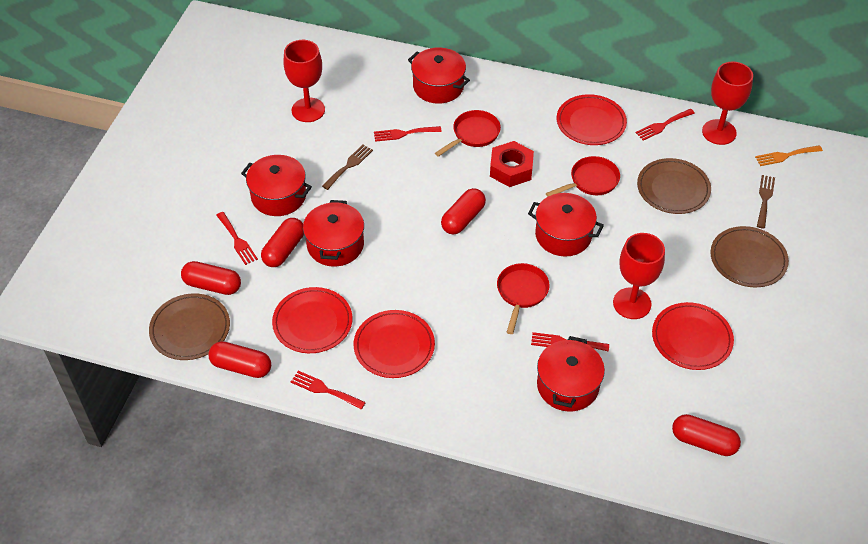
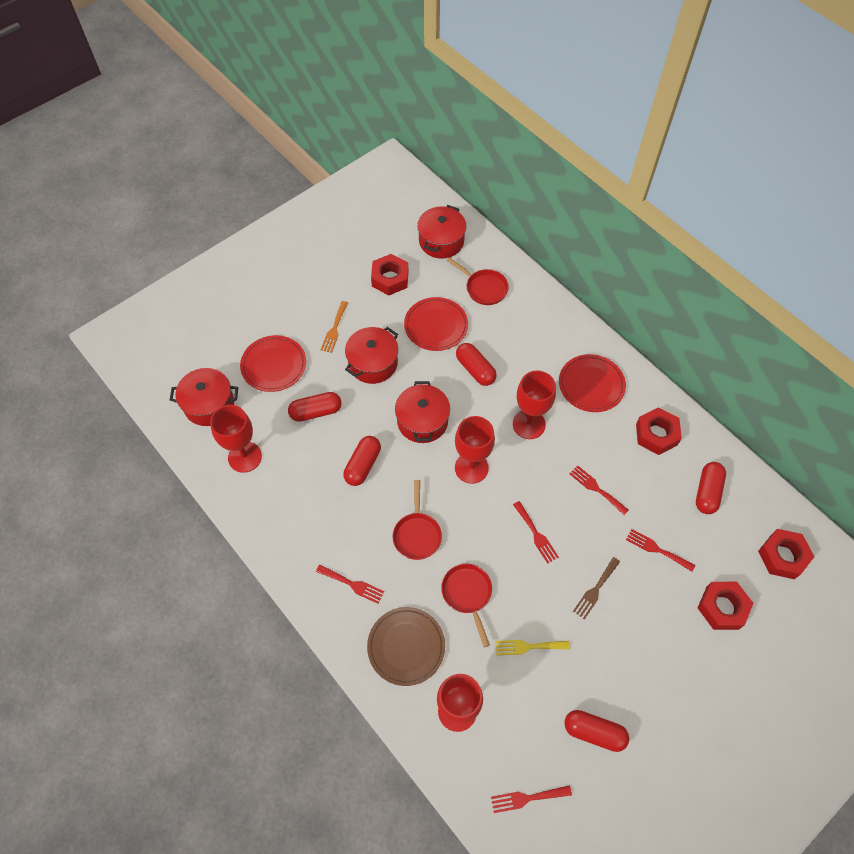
brown fork: 2 -> 1
brown plate: 3 -> 1
red goblet: 3 -> 4
red nut: 1 -> 4
red plate: 4 -> 3
red pot: 5 -> 4
yellow fork: 0 -> 1

